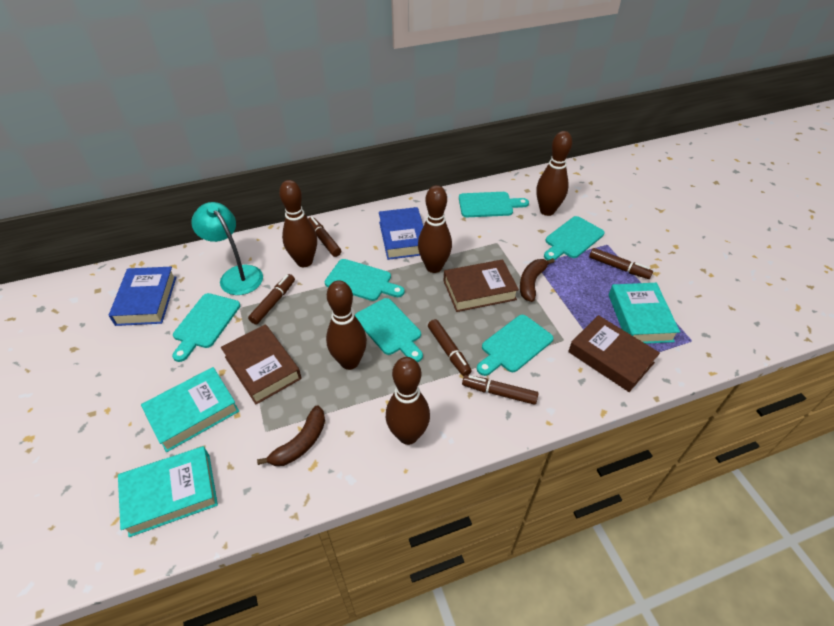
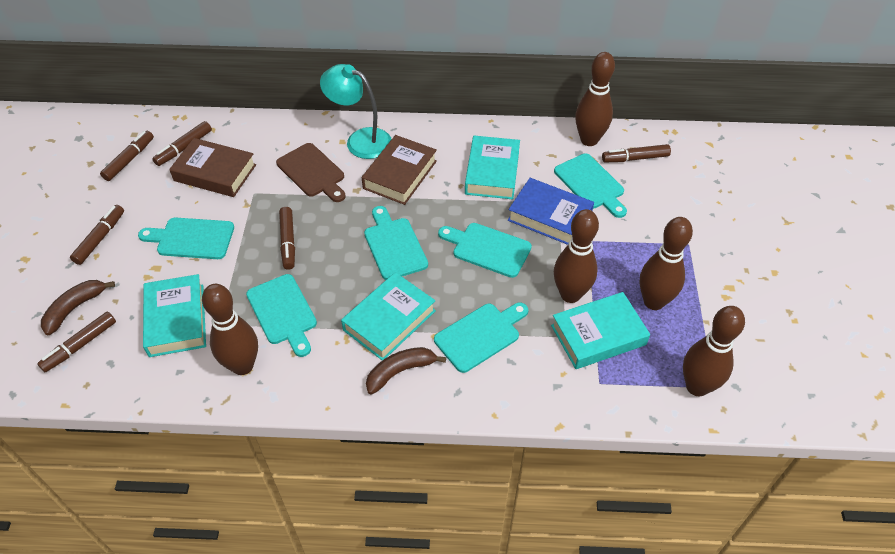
blue book: 2 -> 1
brown book: 3 -> 2
brown cutting board: 0 -> 1
brown marker: 5 -> 6
turquoise book: 3 -> 4

